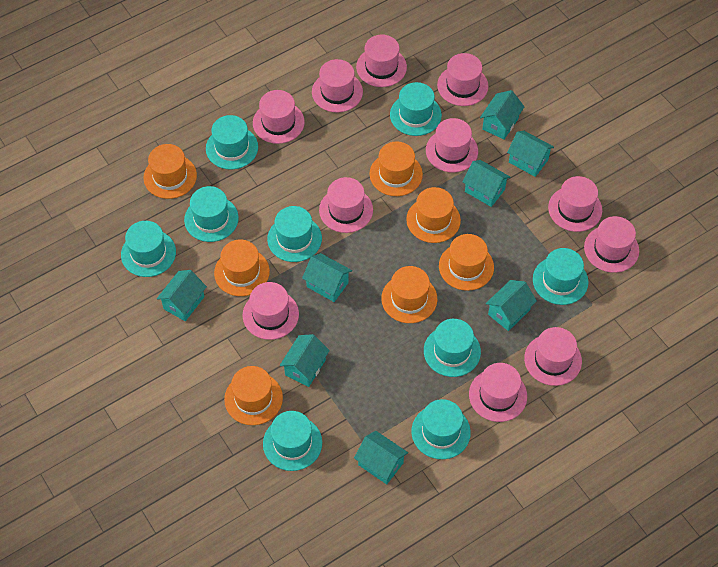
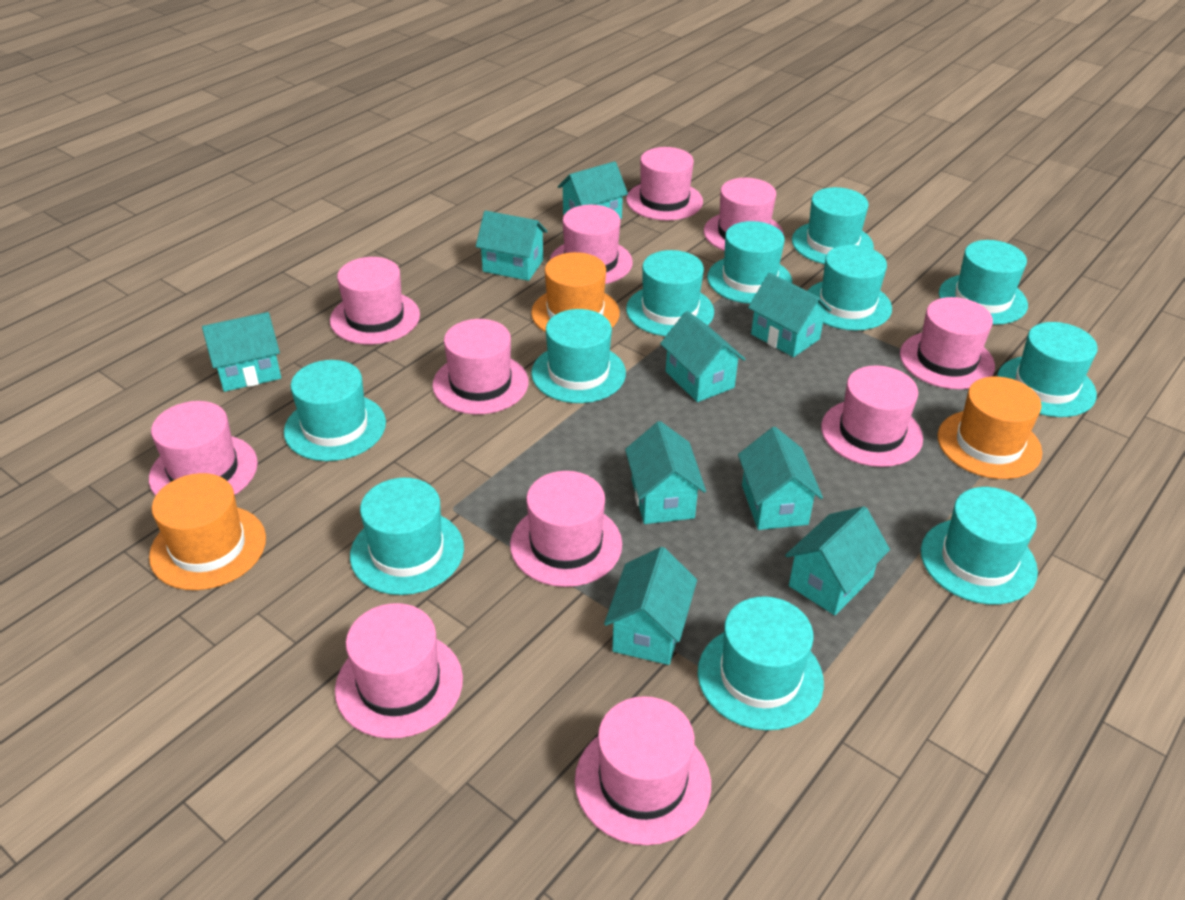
orange hat: 7 -> 3
turquoise hat: 9 -> 11
turquoise house: 8 -> 9

